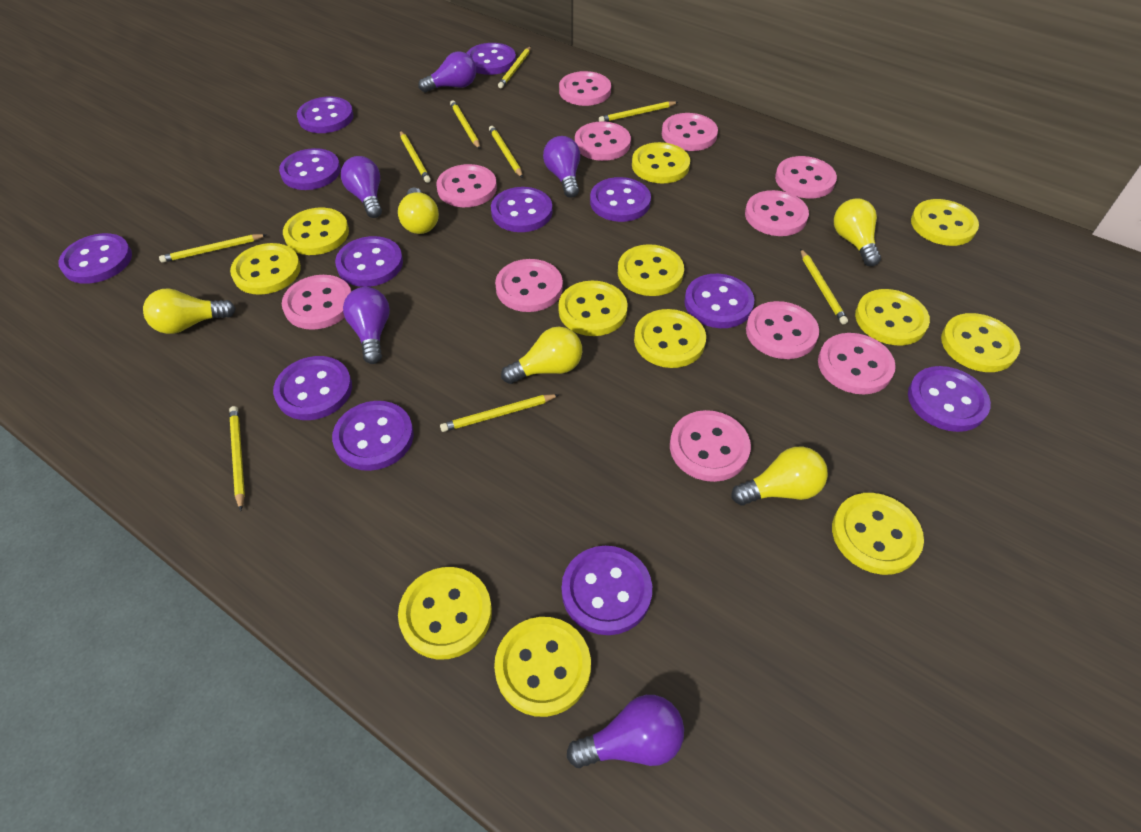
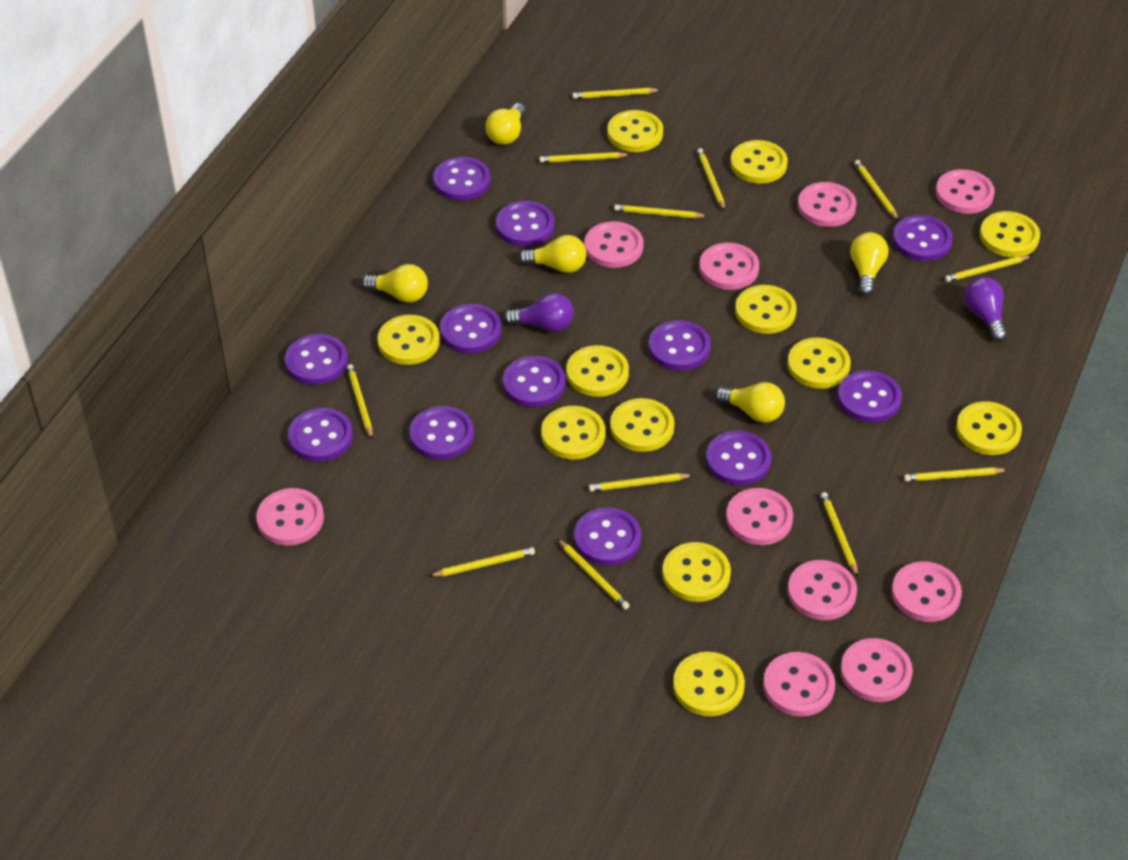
pink button: 11 -> 10
purple light bulb: 5 -> 2
yellow pencil: 9 -> 12

